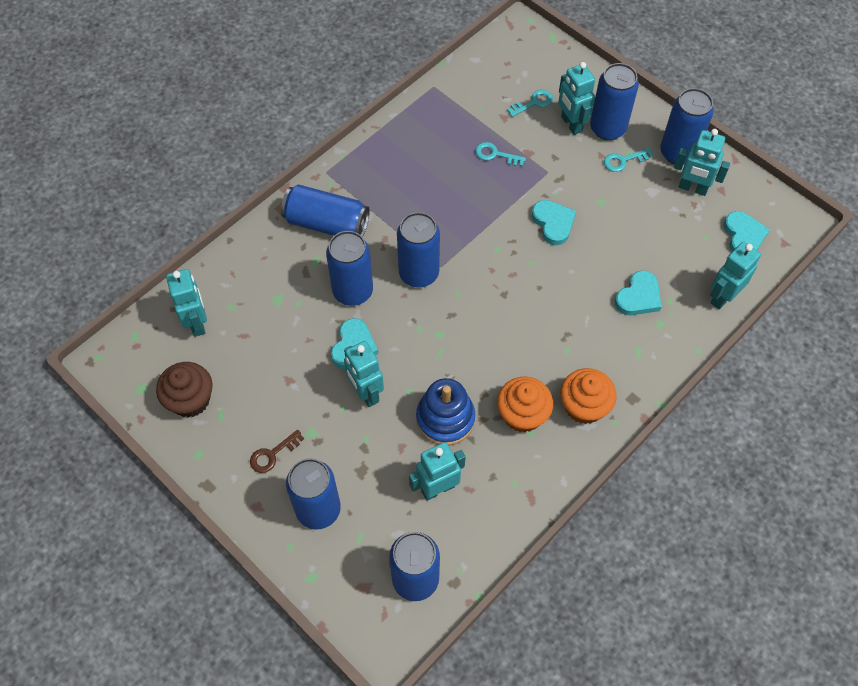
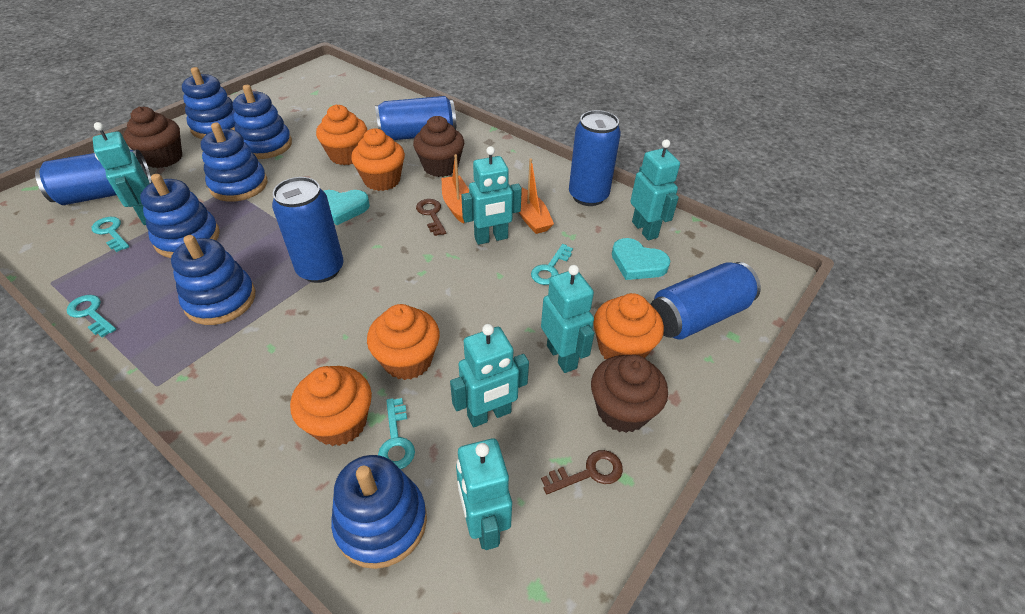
blue can: 7 -> 5
blue stacking toy: 1 -> 6
brown cupcake: 1 -> 3
brown key: 1 -> 2
orange boat: 0 -> 2
orange cupcake: 2 -> 5
turquoise heart: 4 -> 2
turquoise key: 3 -> 4

